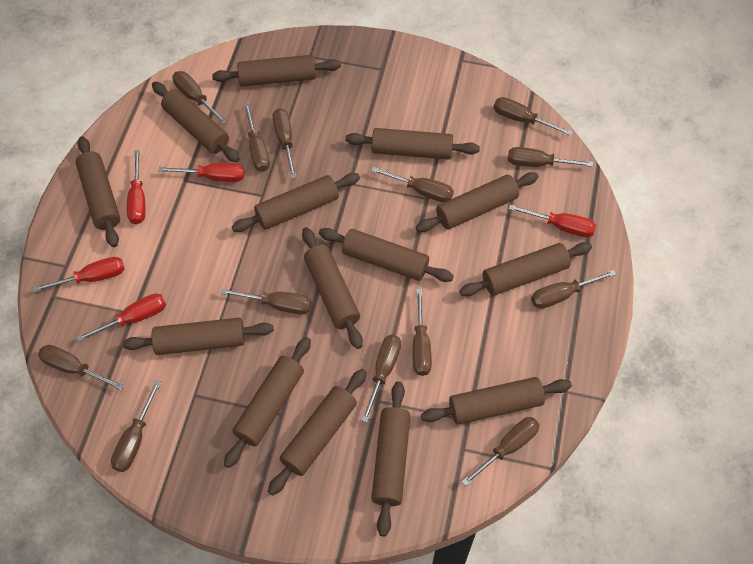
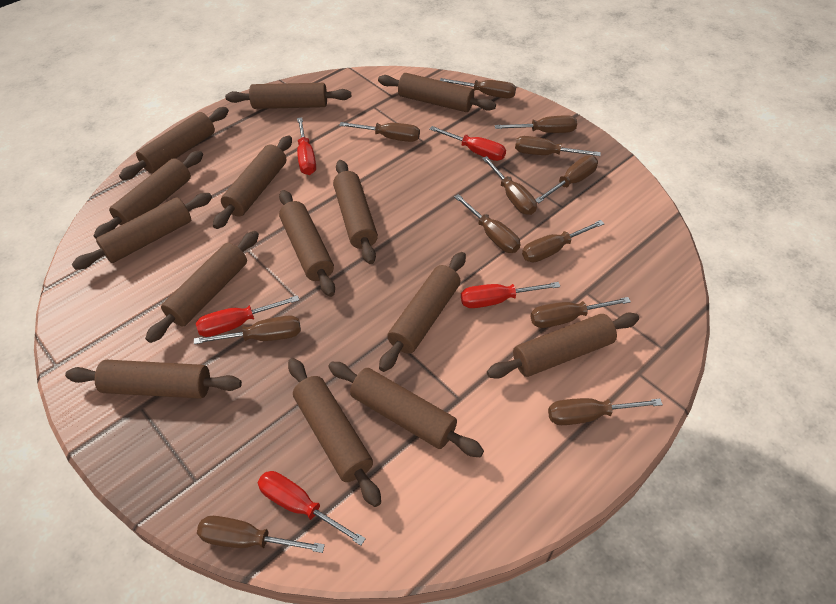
brown screwdriver: 13 -> 12

